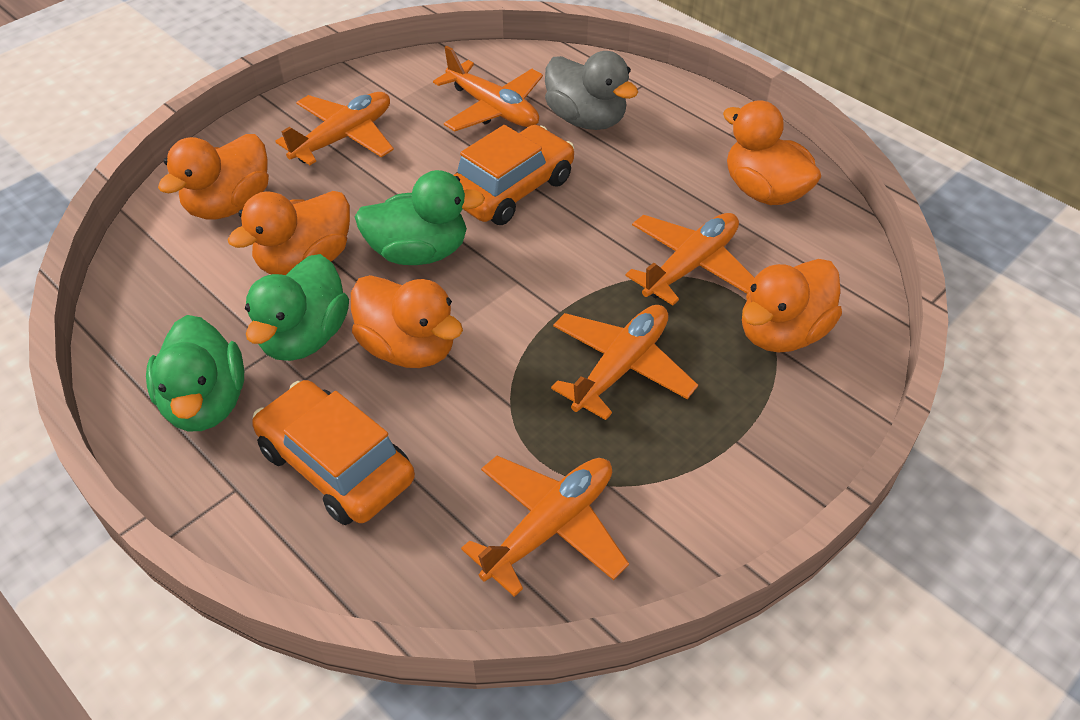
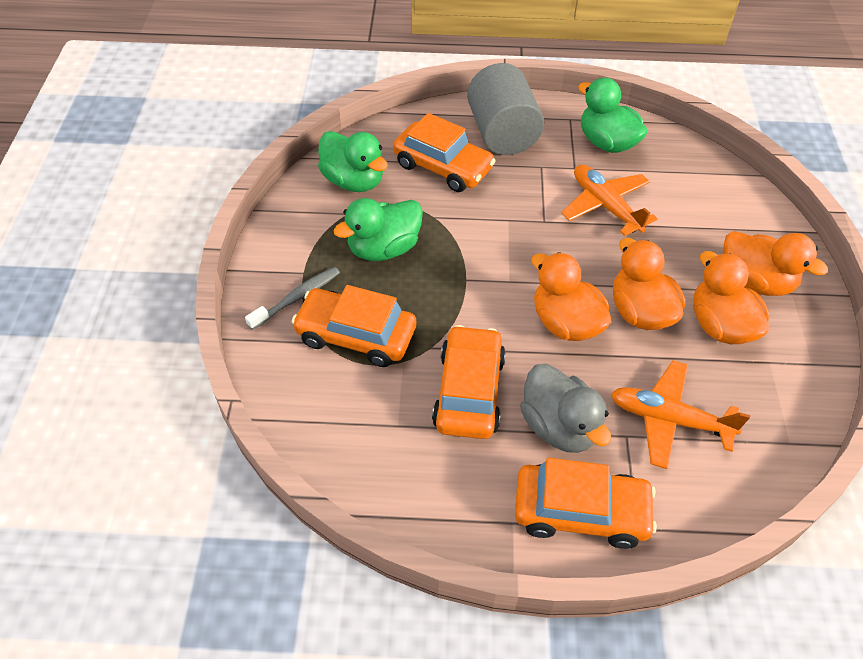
grey cylinder: 0 -> 1
grey toothbrush: 0 -> 1
orange car: 2 -> 4
orange duck: 5 -> 4
orange plane: 5 -> 2

